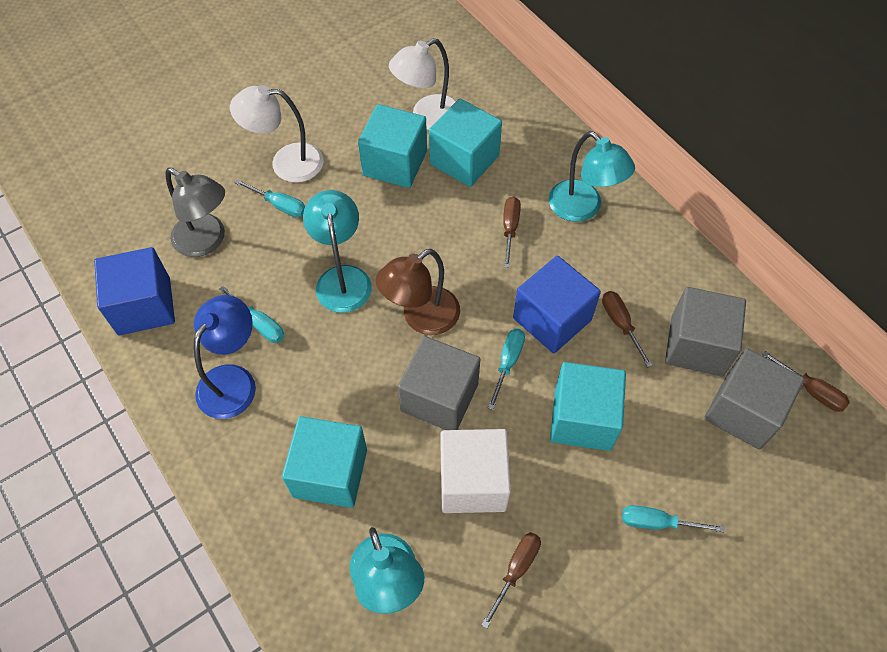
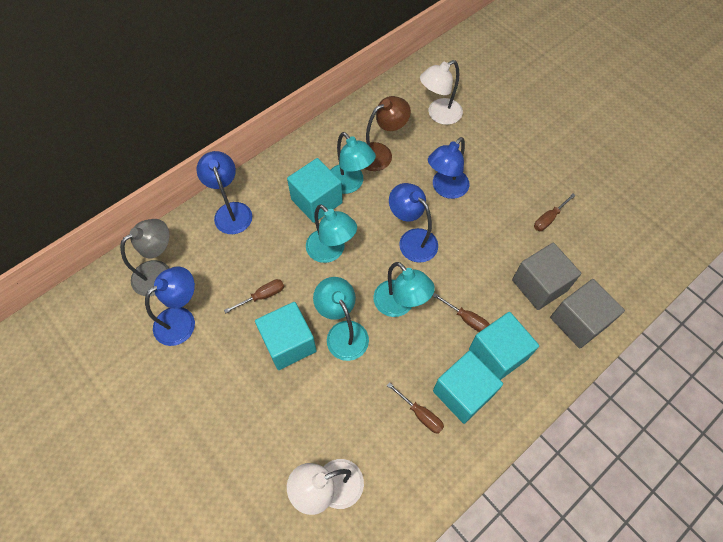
blue cube: 2 -> 0
blue lamp: 1 -> 4
grey cube: 3 -> 2
turquoise lamp: 3 -> 4
turquoise screwdriver: 4 -> 0
white cube: 1 -> 0

